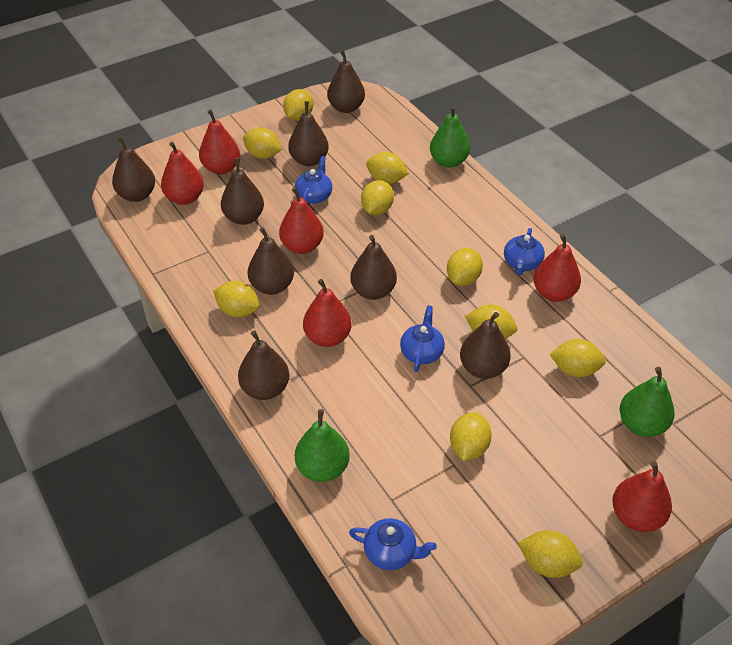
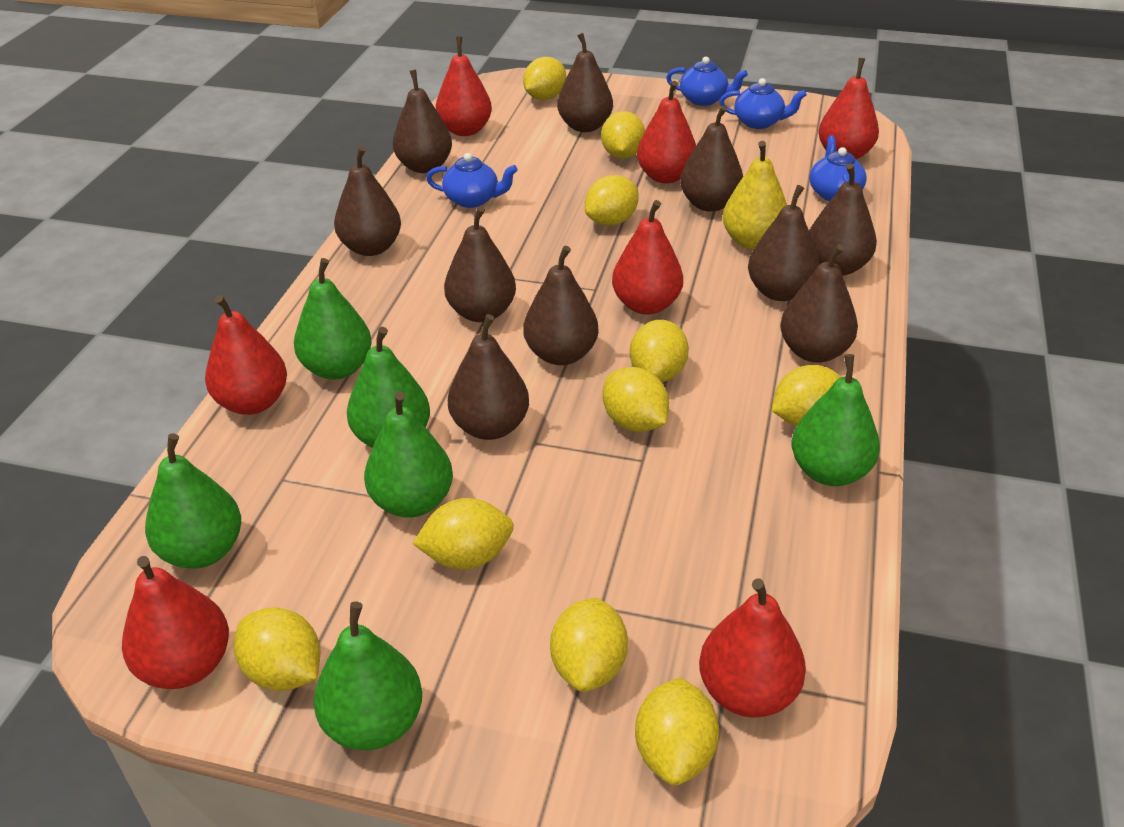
brown pear: 8 -> 10
green pear: 3 -> 6
red pear: 6 -> 7
yellow pear: 0 -> 1

